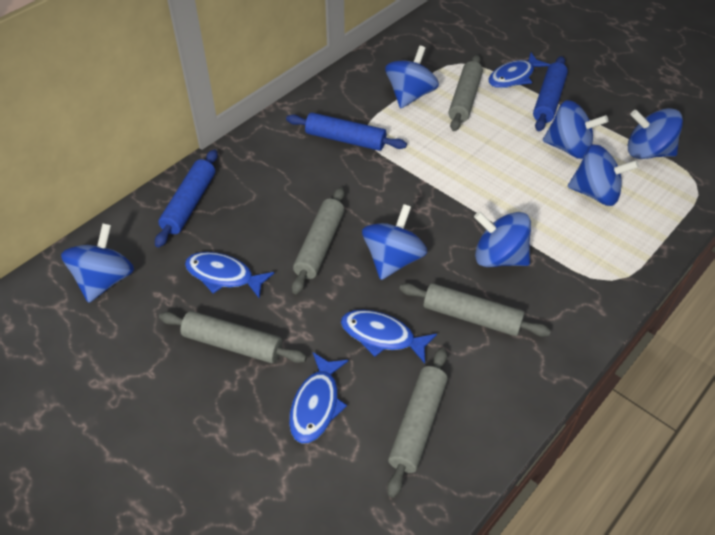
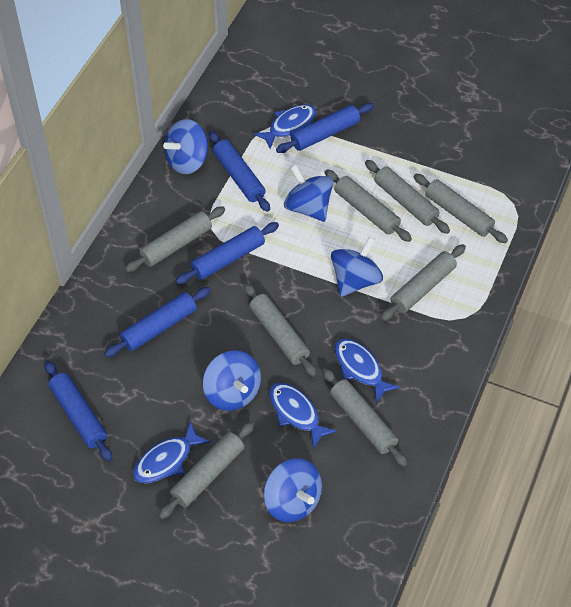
blue rolling pin: 3 -> 5
blue spinning top: 7 -> 5
grey rolling pin: 5 -> 8

